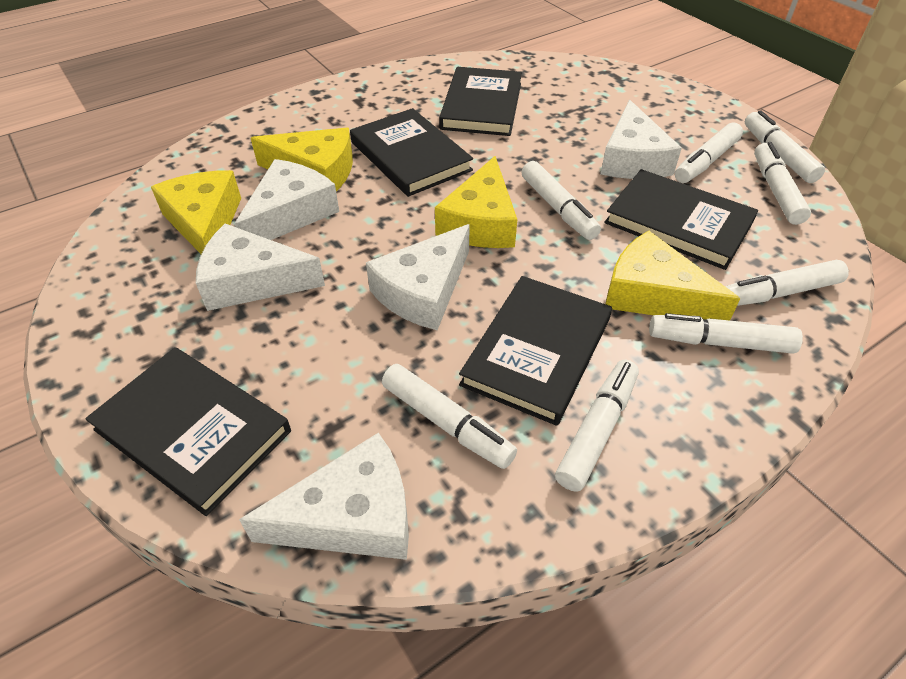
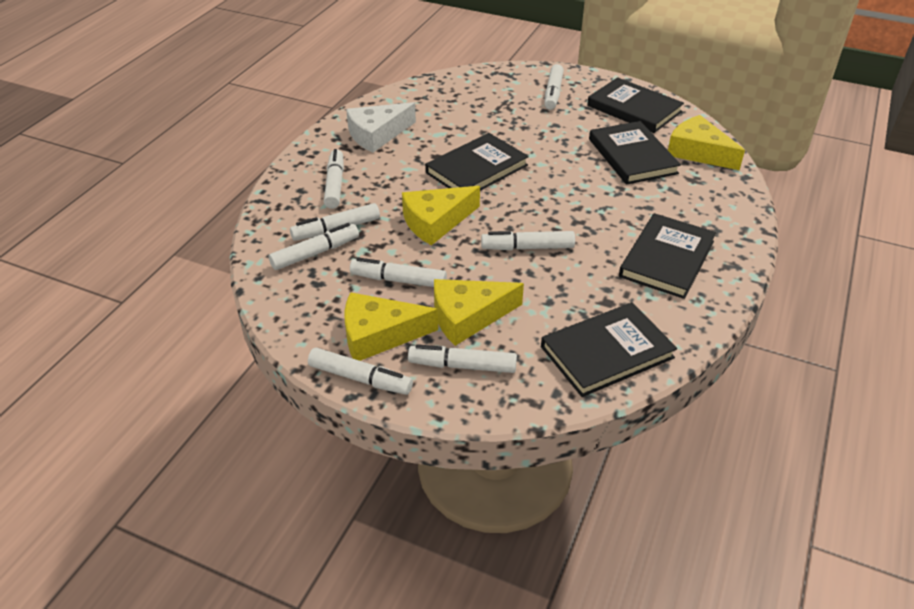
white cheese: 5 -> 1

